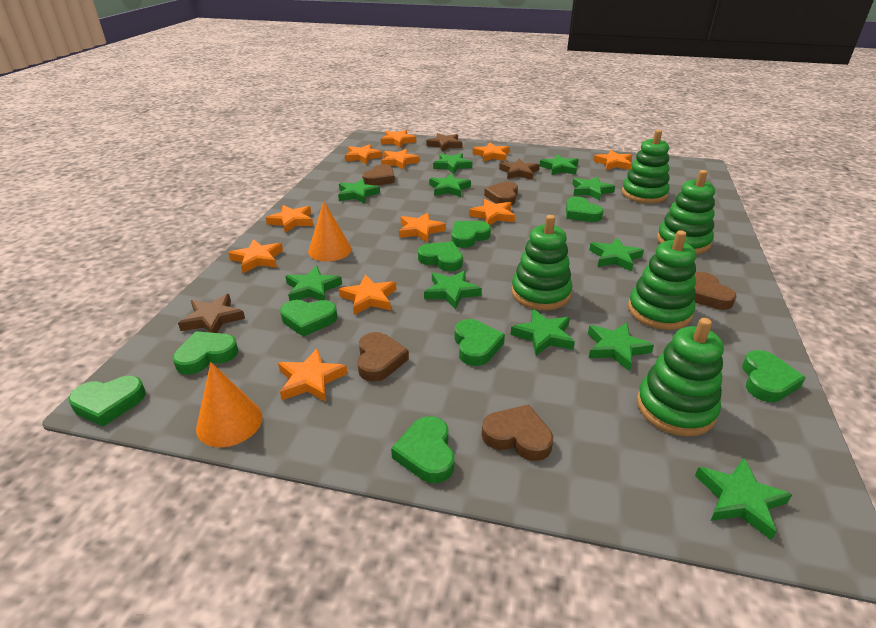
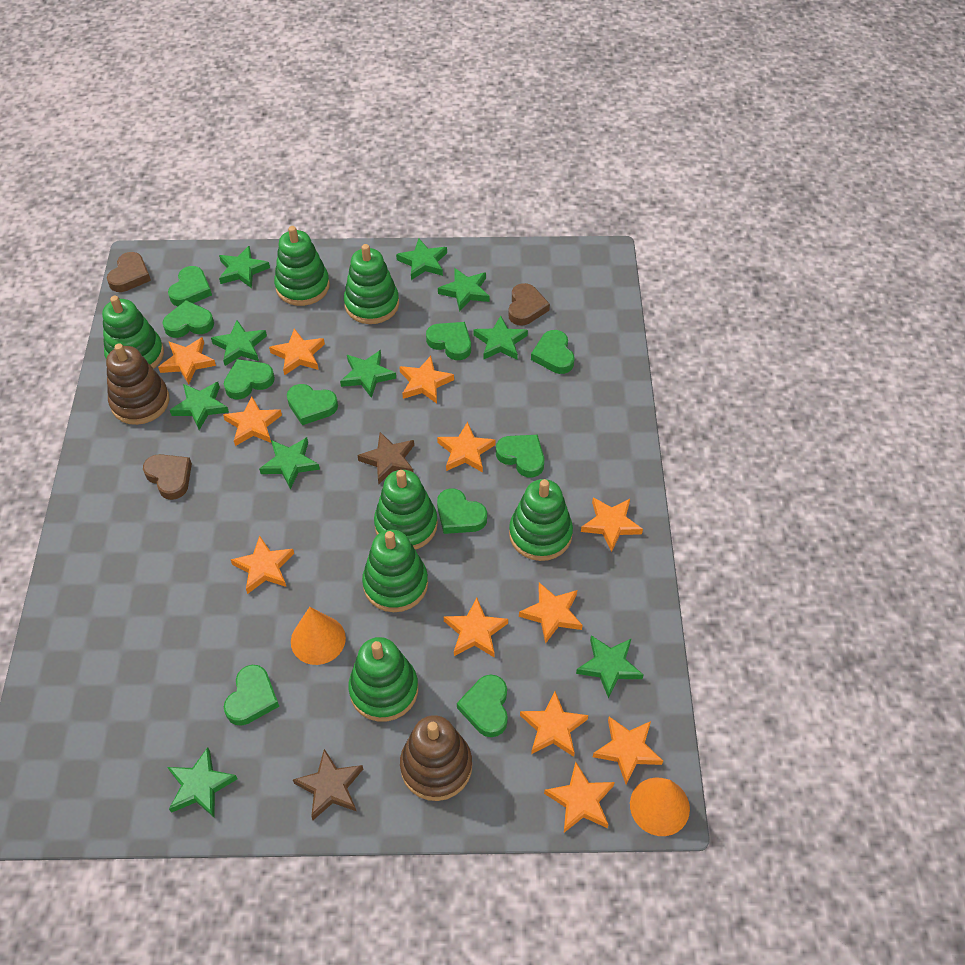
brown heart: 5 -> 3
brown stacking toy: 0 -> 2
brown star: 3 -> 2
green heart: 9 -> 10
green stacking toy: 5 -> 7
green star: 11 -> 10
orange star: 11 -> 12

